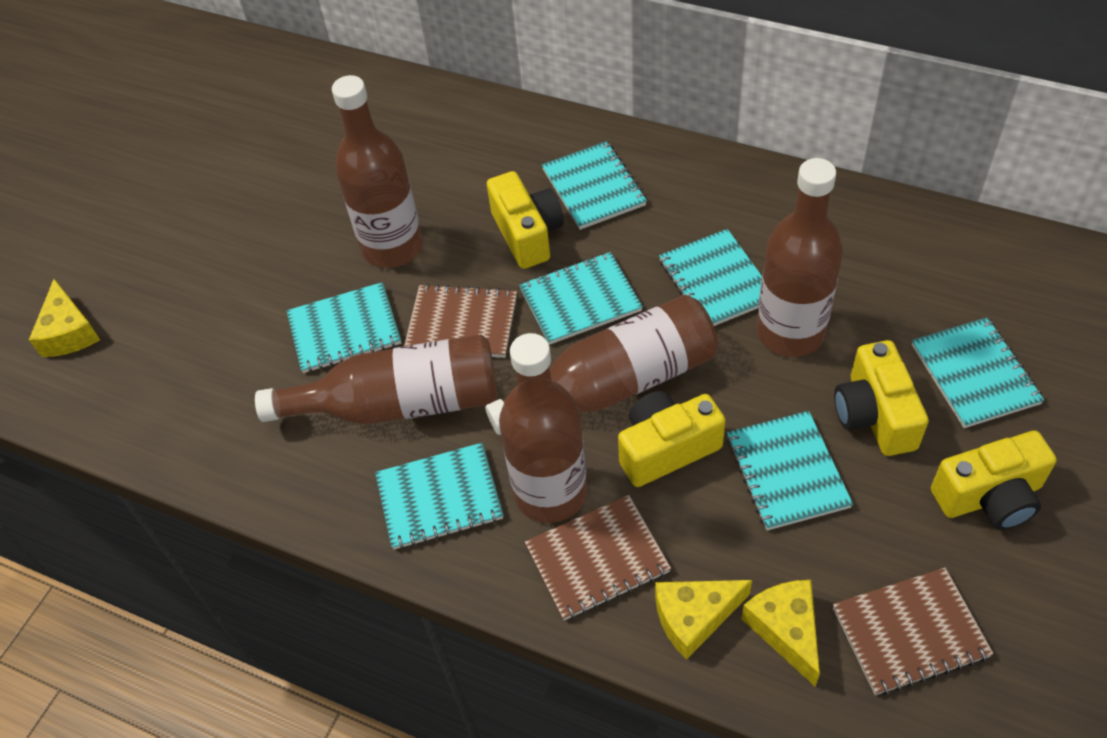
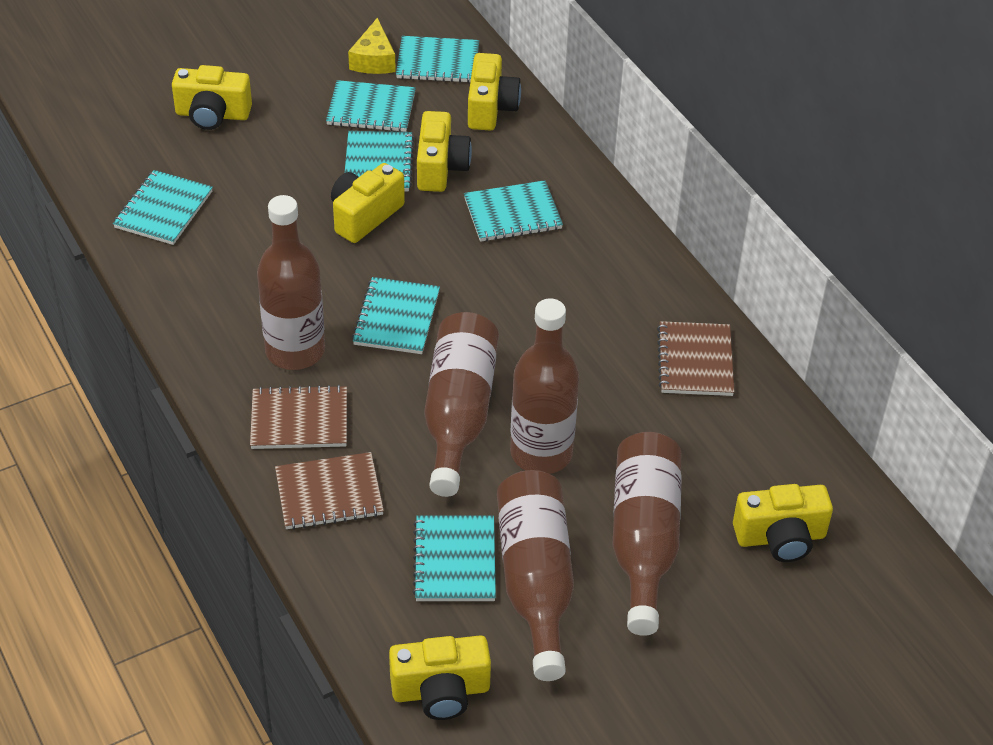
yellow camera: 4 -> 6
yellow cheese: 3 -> 1

